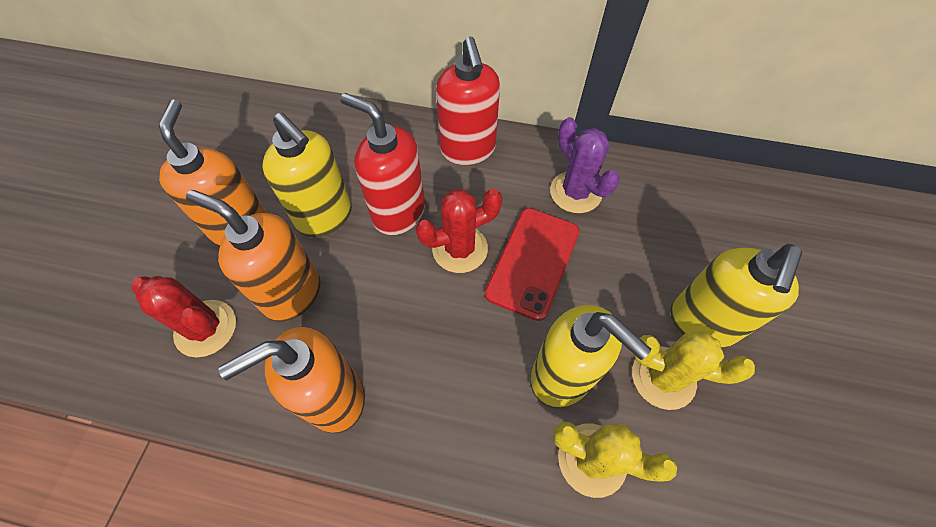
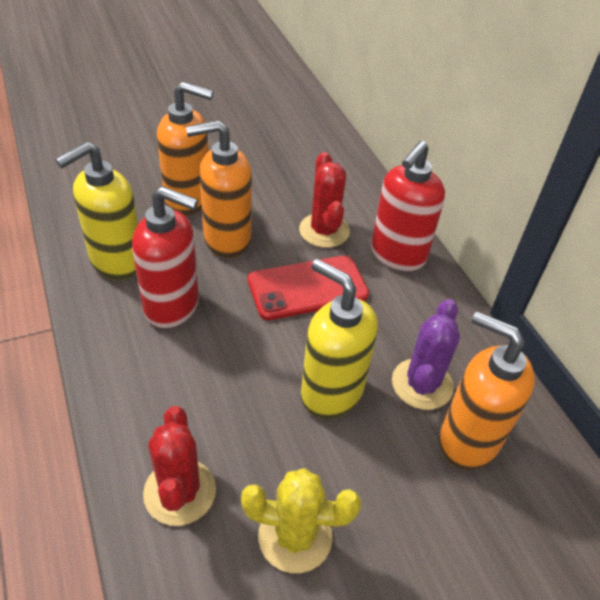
yellow cactus: 2 -> 1
yellow soap dispenser: 3 -> 2

